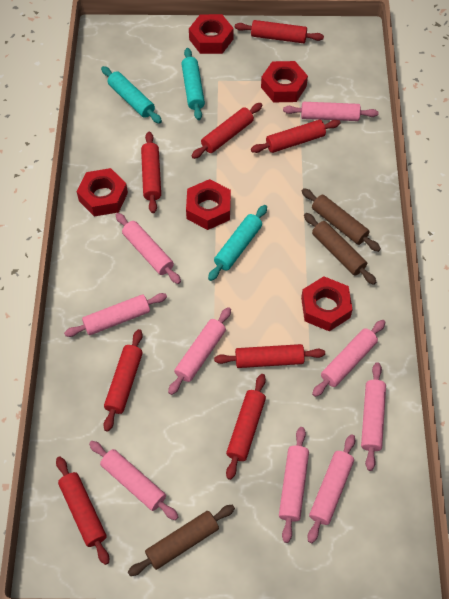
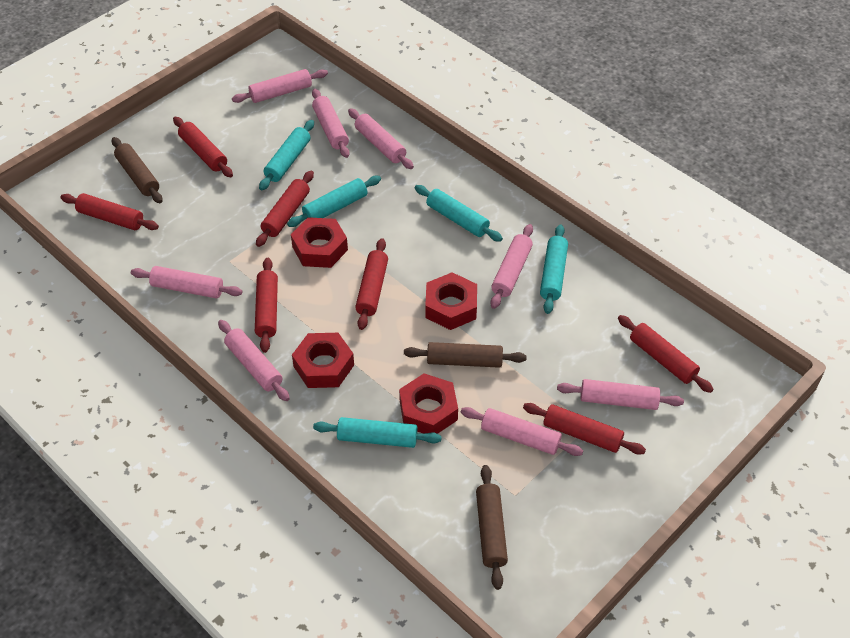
pink rolling pin: 9 -> 8
red nut: 5 -> 4
red rolling pin: 8 -> 7
turquoise rolling pin: 3 -> 5

